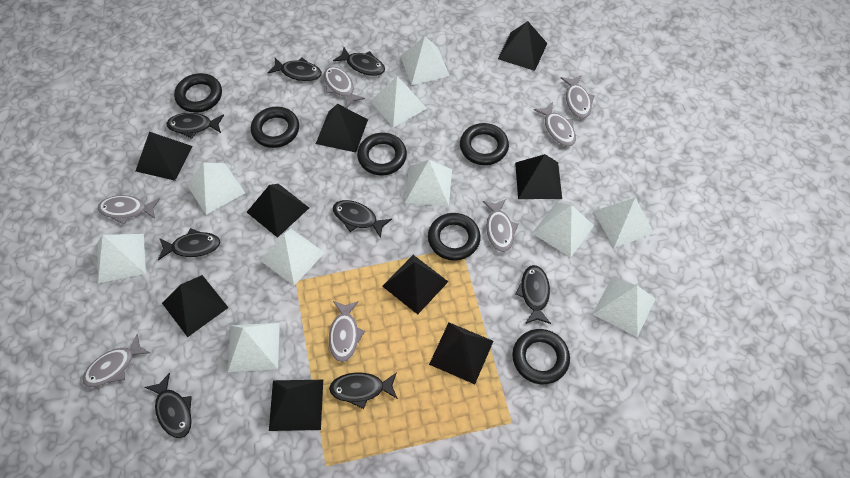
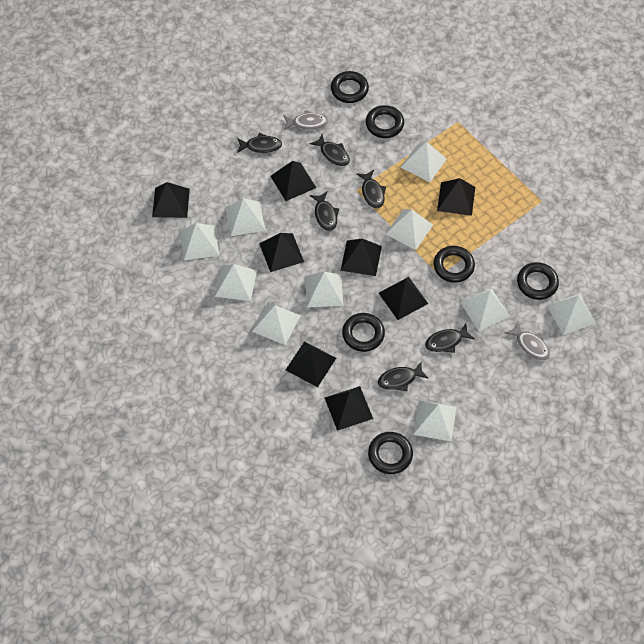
black fish: 8 -> 6
black pyramid: 9 -> 8
grey fish: 7 -> 2

